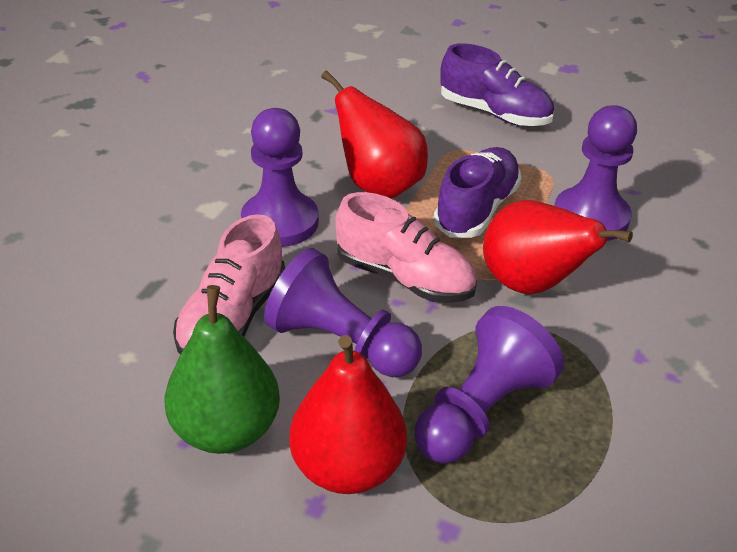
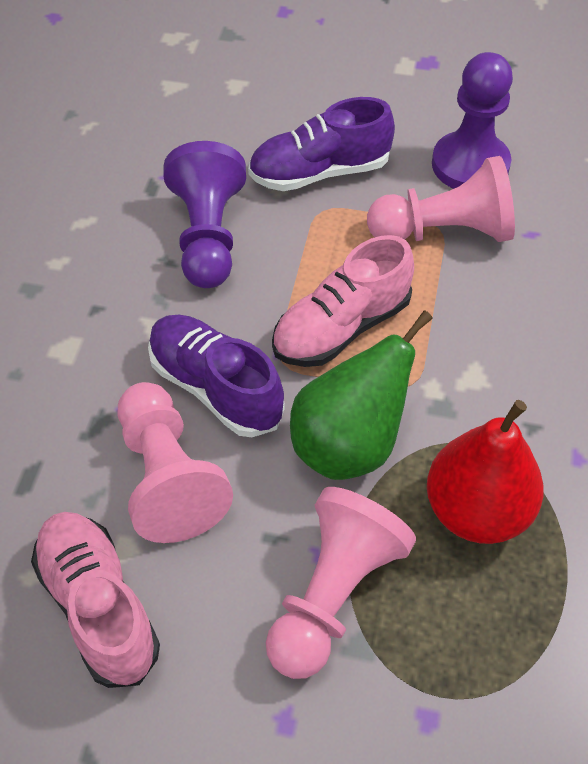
pink pawn: 0 -> 3
purple pawn: 4 -> 2
red pear: 3 -> 1

